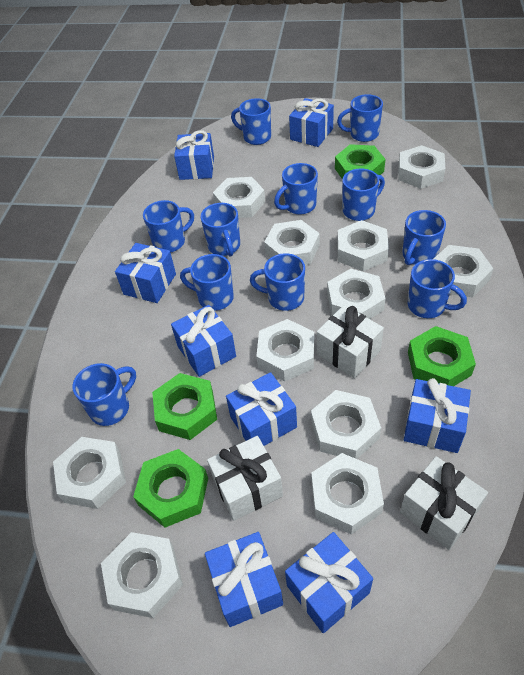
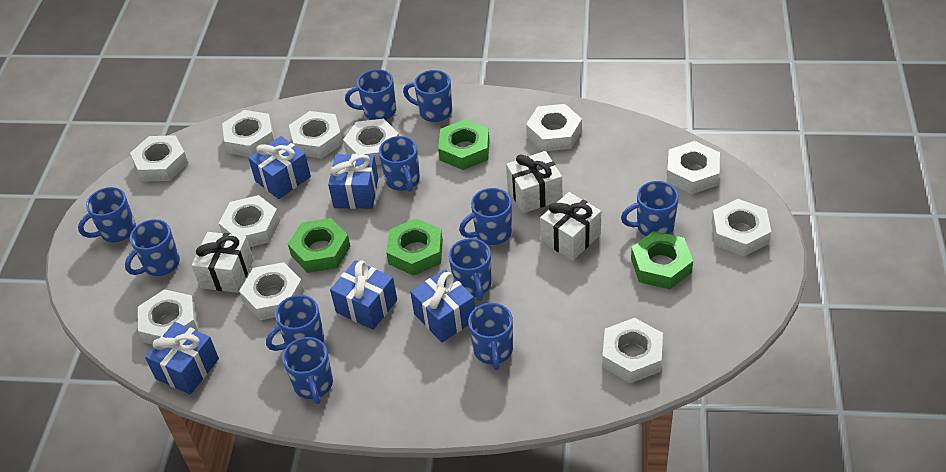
blue gift: 8 -> 5

